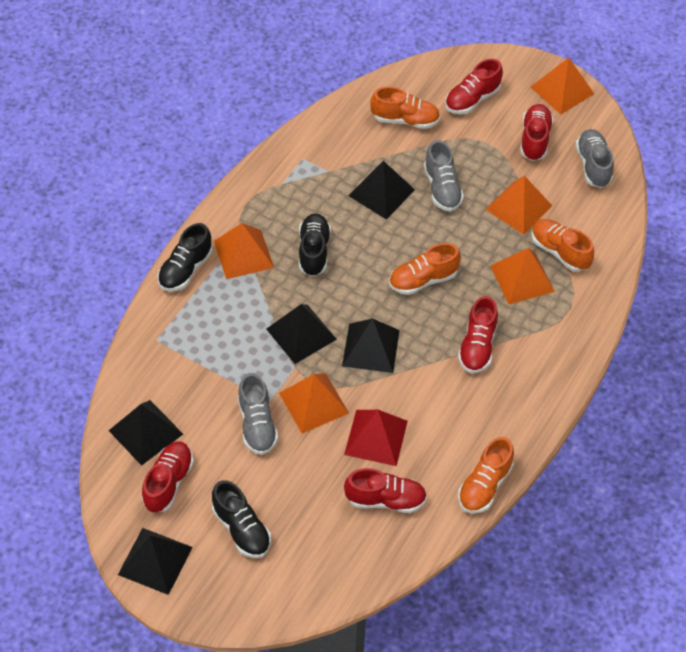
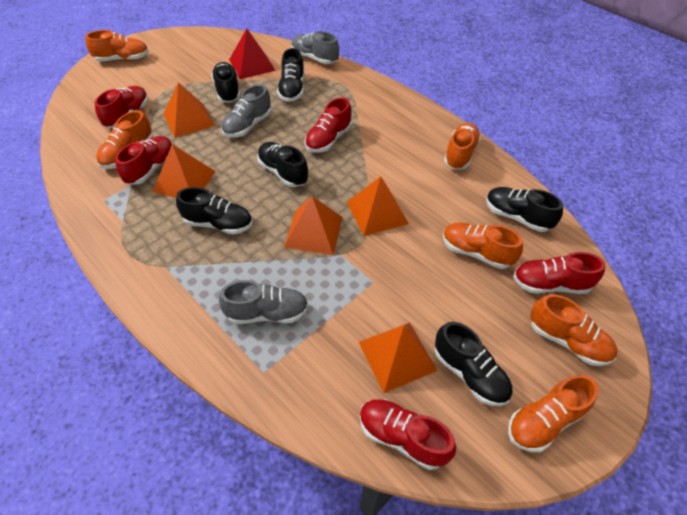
black pyramid: 5 -> 0
black shoe: 3 -> 6
orange shoe: 4 -> 6

